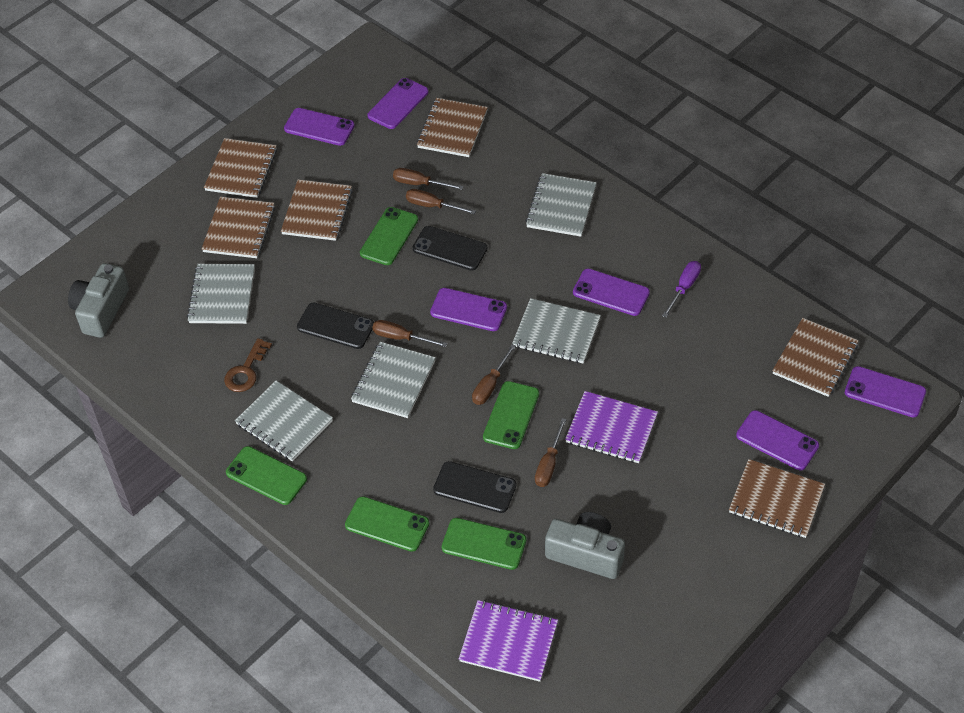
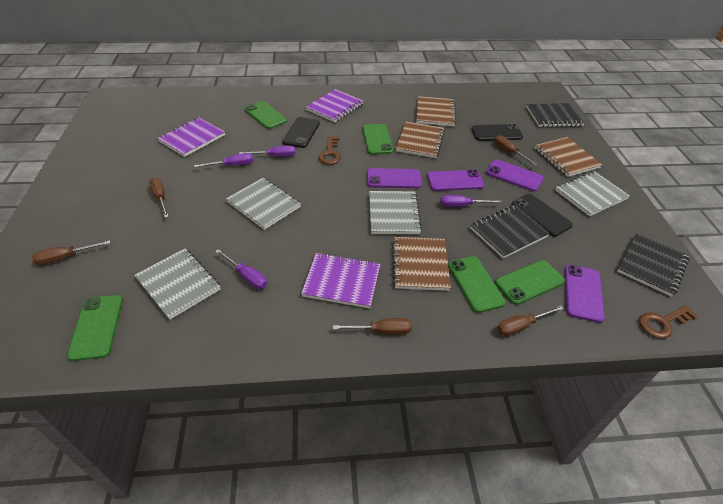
black notebook: 0 -> 3
brown key: 1 -> 2
brown notebook: 6 -> 4
grey camera: 2 -> 0
grey notebook: 5 -> 4
purple notebook: 2 -> 3
purple phone: 6 -> 4
purple screwdriver: 1 -> 4

